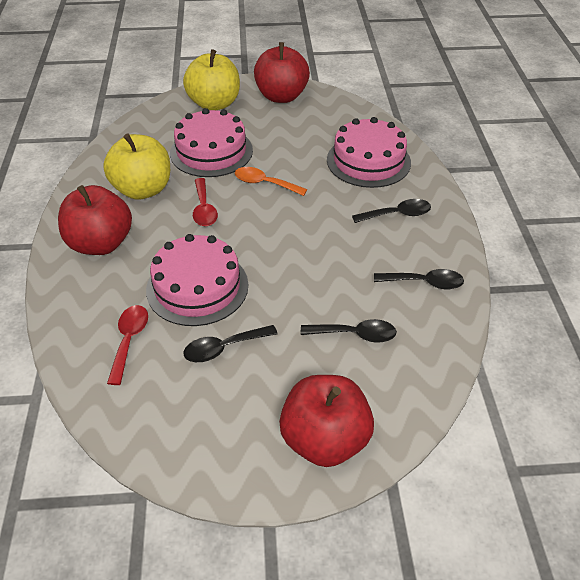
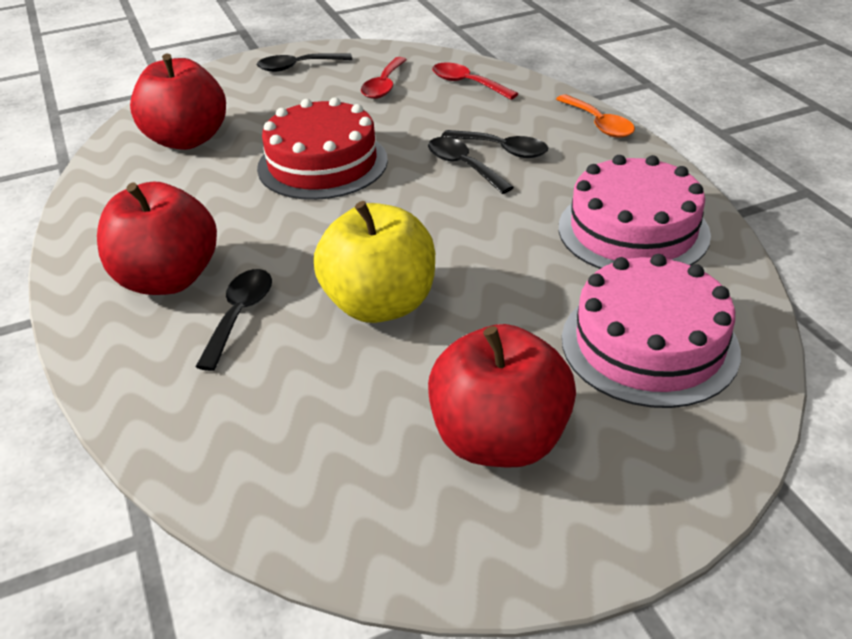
pink cake: 3 -> 2
red cake: 0 -> 1
yellow apple: 2 -> 1

